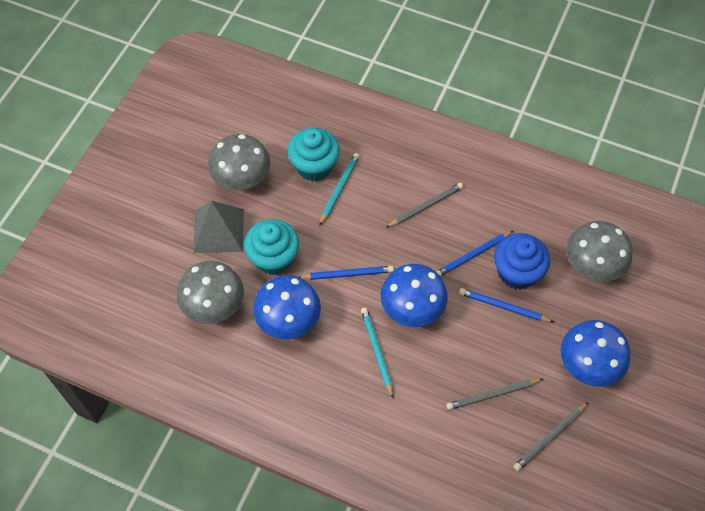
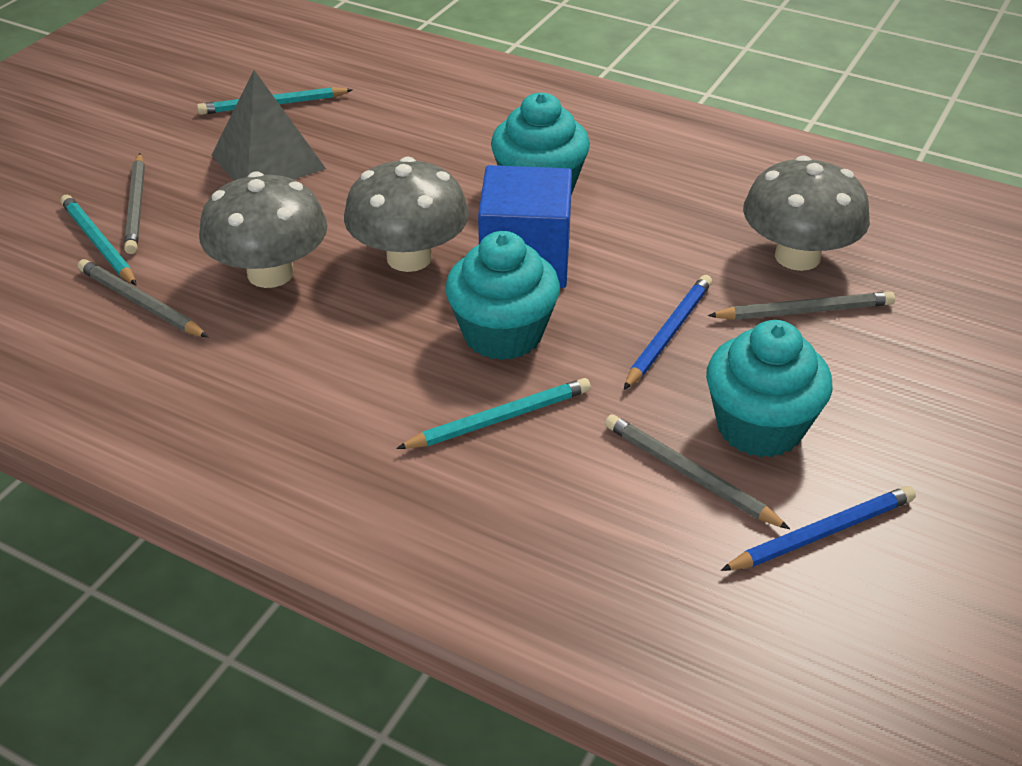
blue cube: 0 -> 1
blue cupcake: 1 -> 0
blue mushroom: 3 -> 0
blue pencil: 3 -> 2
grey pencil: 3 -> 4
turquoise cupcake: 2 -> 3
turquoise pencil: 2 -> 3

